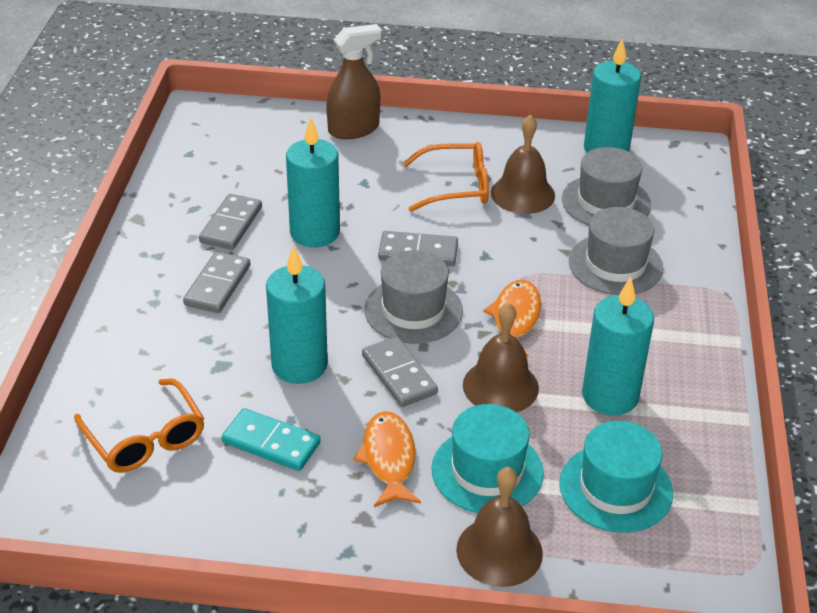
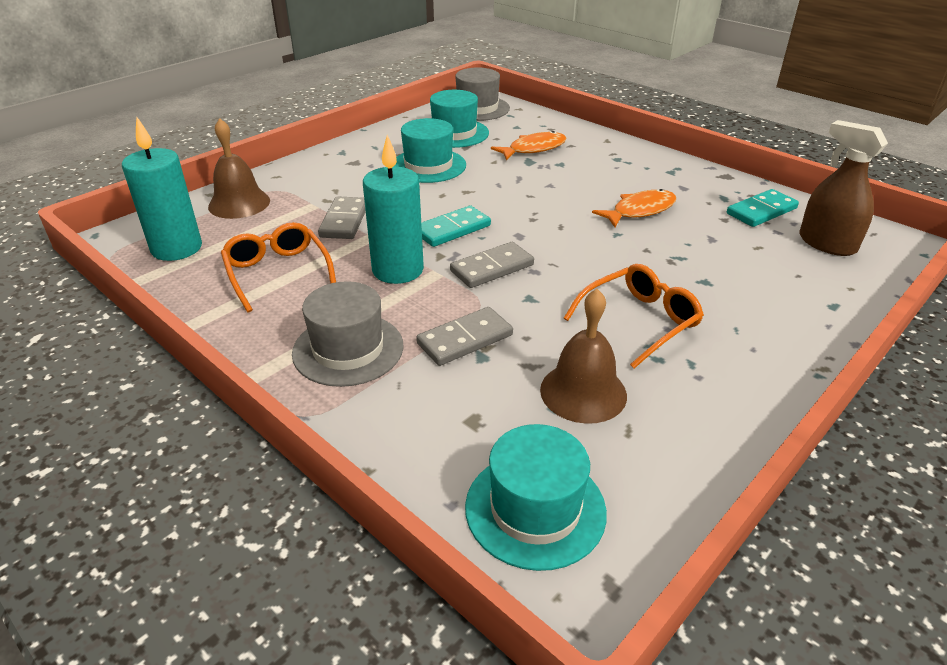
brown bell: 3 -> 2
grey domino: 4 -> 3
grey hat: 3 -> 2
turquoise candle: 4 -> 2
turquoise domino: 1 -> 2
turquoise hat: 2 -> 3

